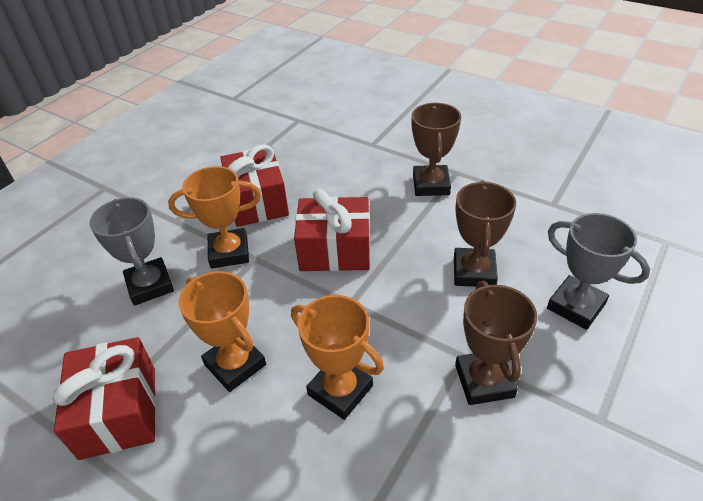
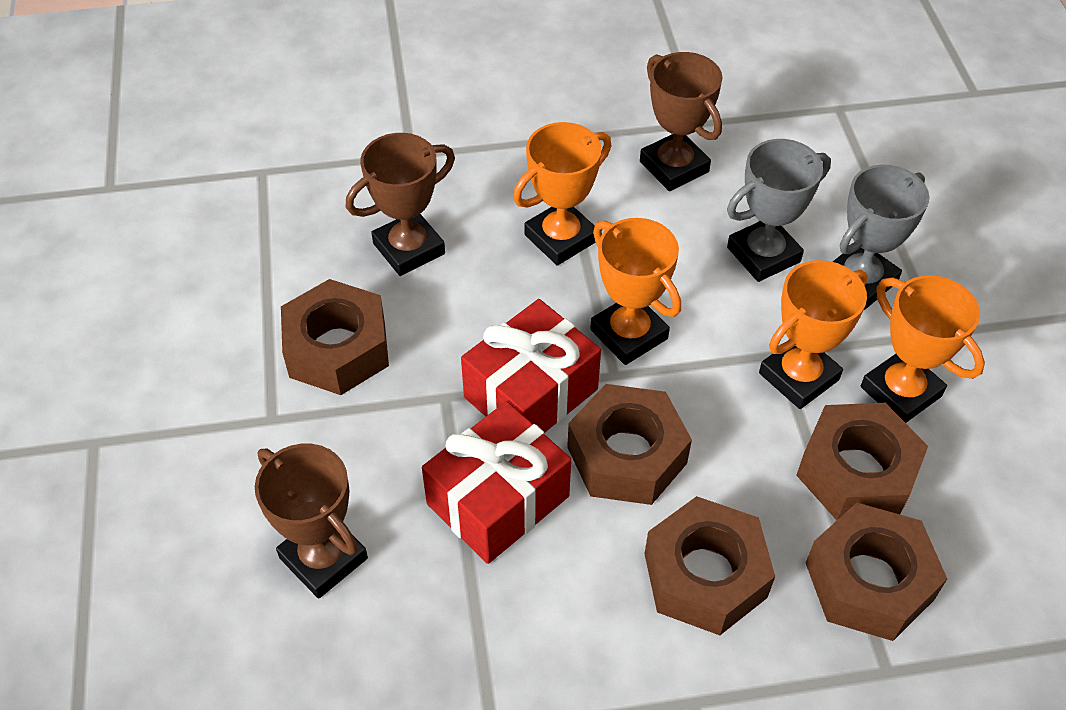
brown nut: 0 -> 5
orange trophy: 3 -> 4
red gift: 3 -> 2

